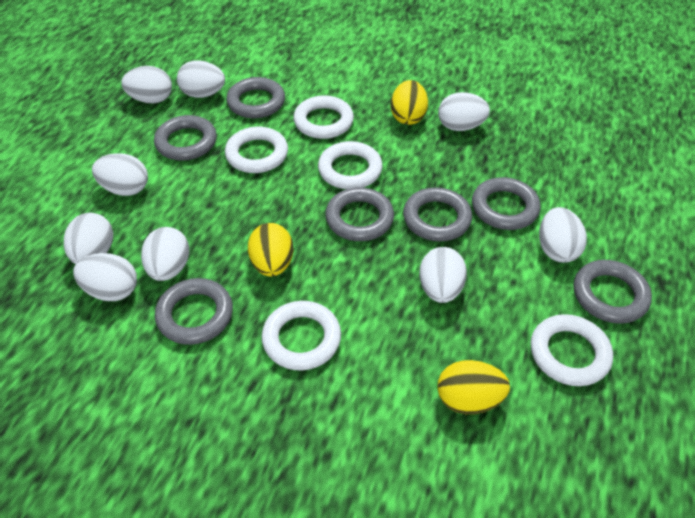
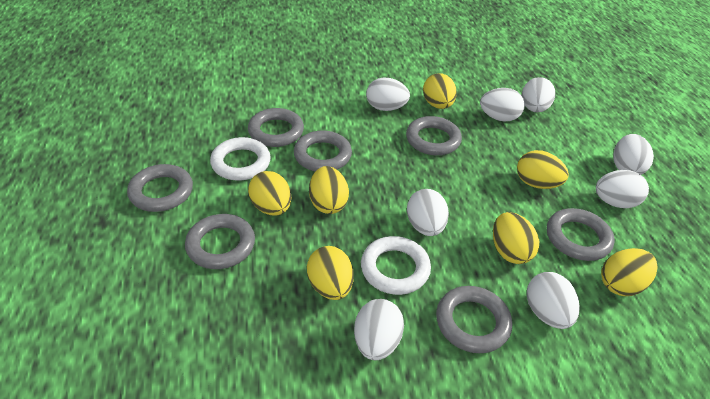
white egg: 9 -> 8
white ring: 5 -> 2
yellow egg: 3 -> 7

